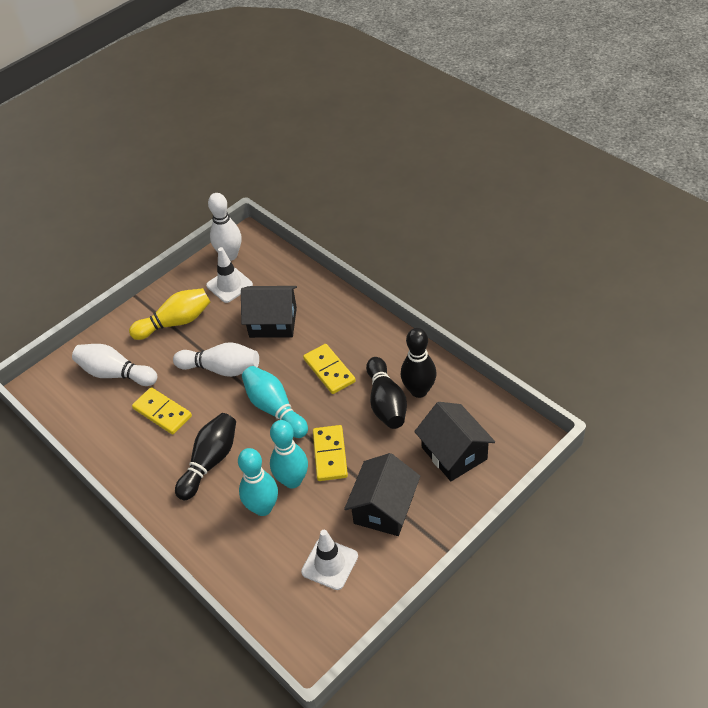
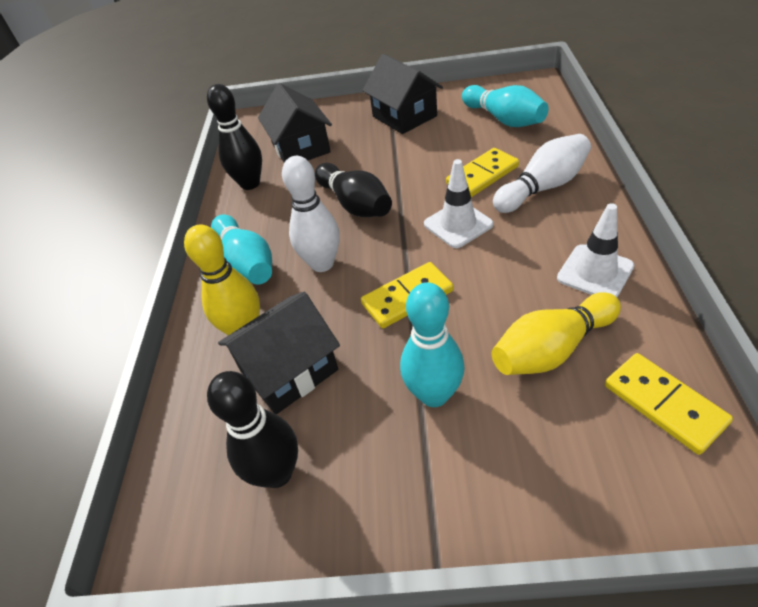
white bowling pin: 3 -> 2
yellow bowling pin: 1 -> 2

